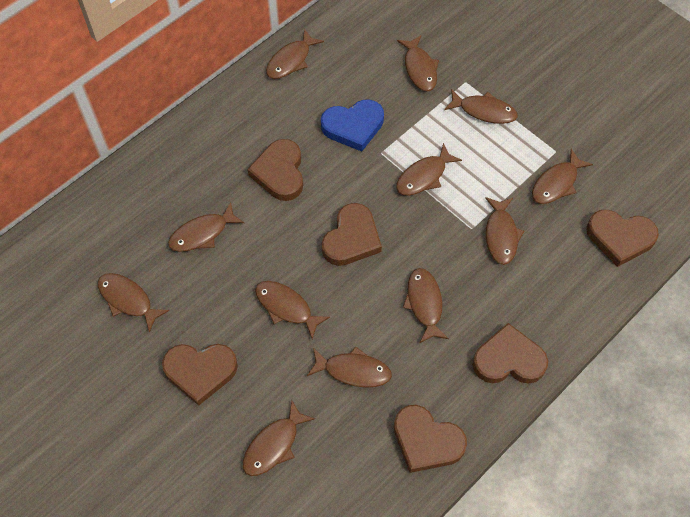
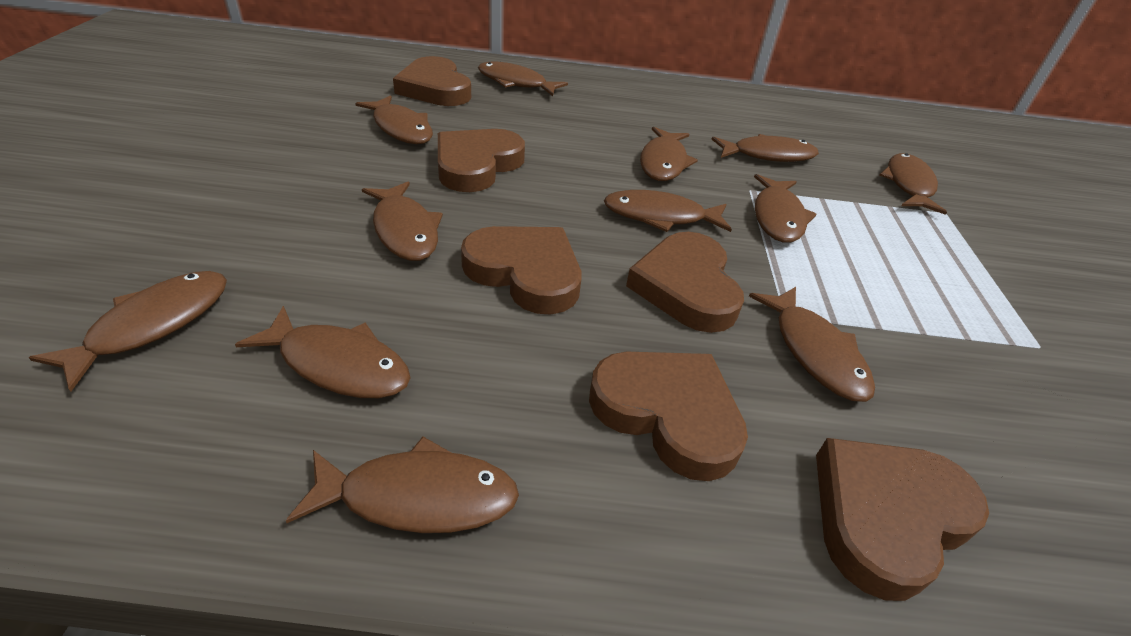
blue heart: 1 -> 0

